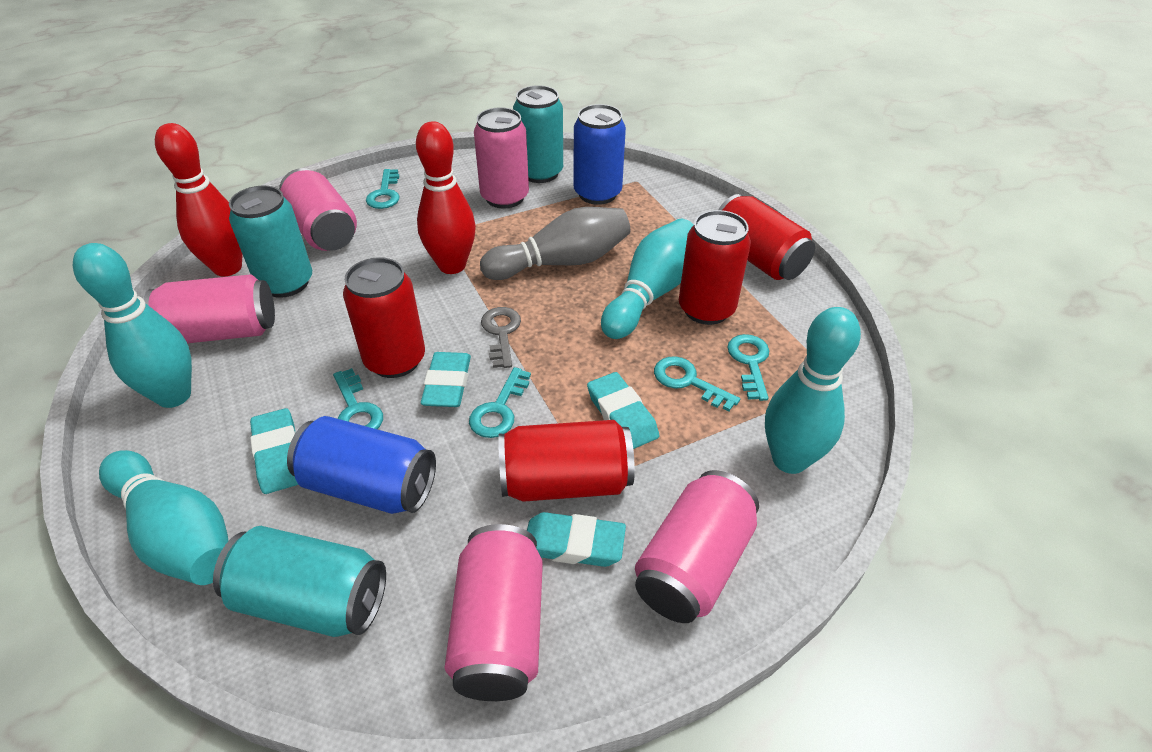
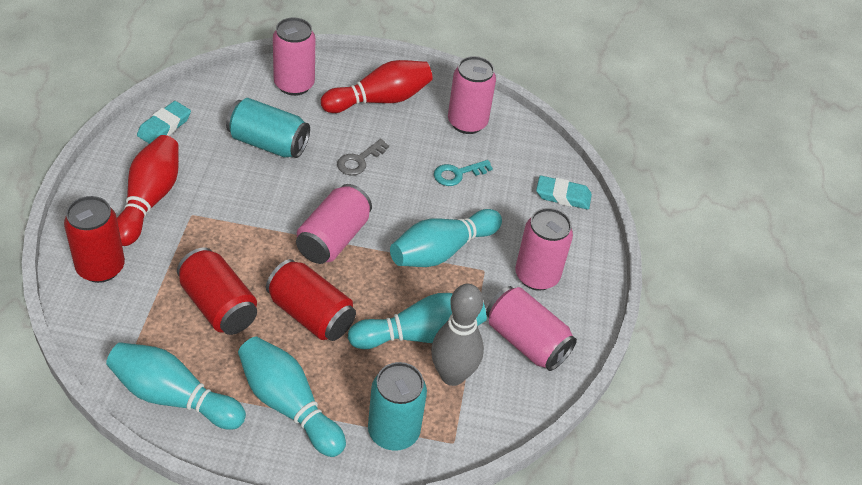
blue can: 2 -> 0
red can: 4 -> 3
turquoise can: 3 -> 2
turquoise eraser: 4 -> 2
turquoise key: 5 -> 1

